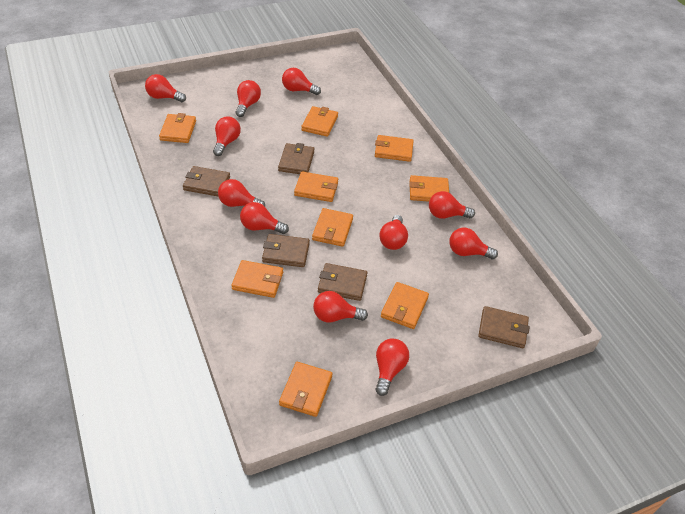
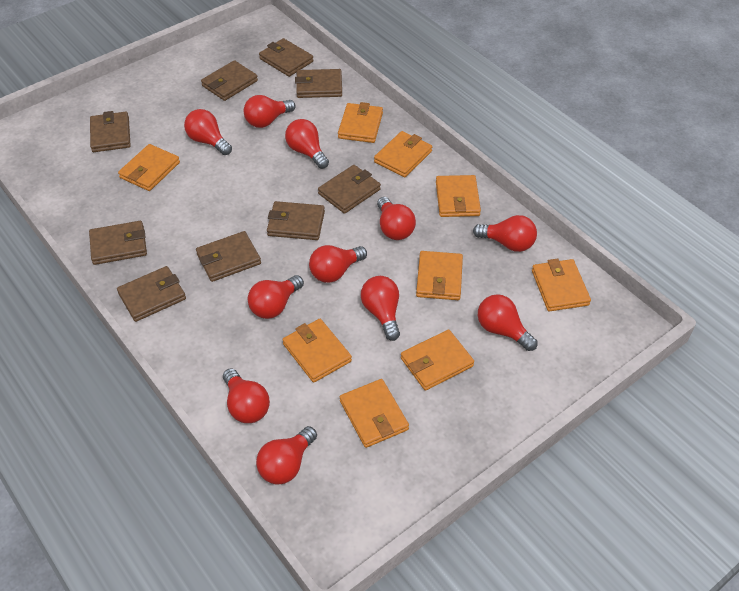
brown wallet: 5 -> 9

